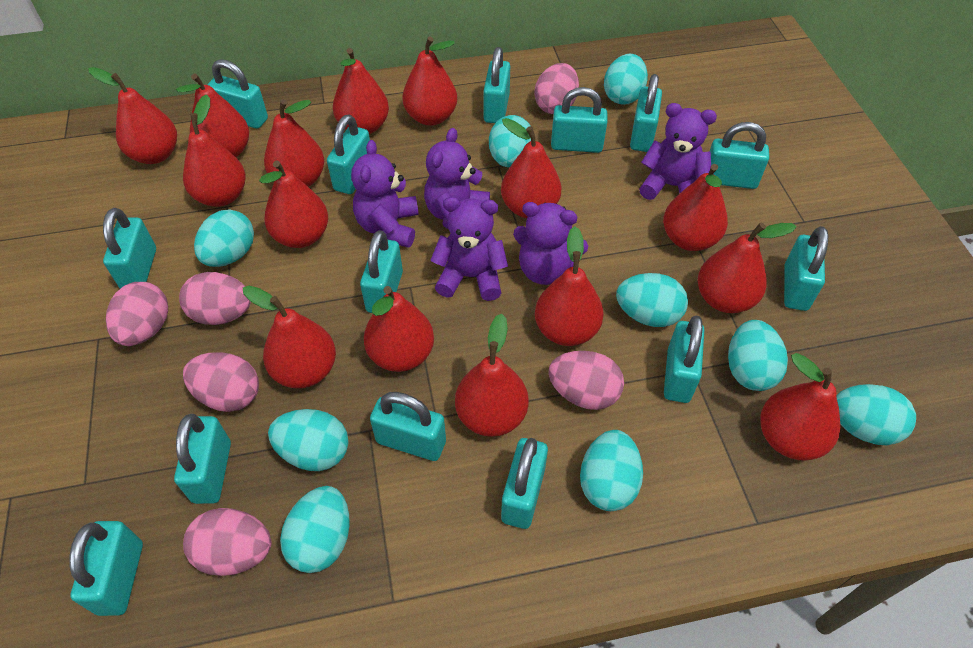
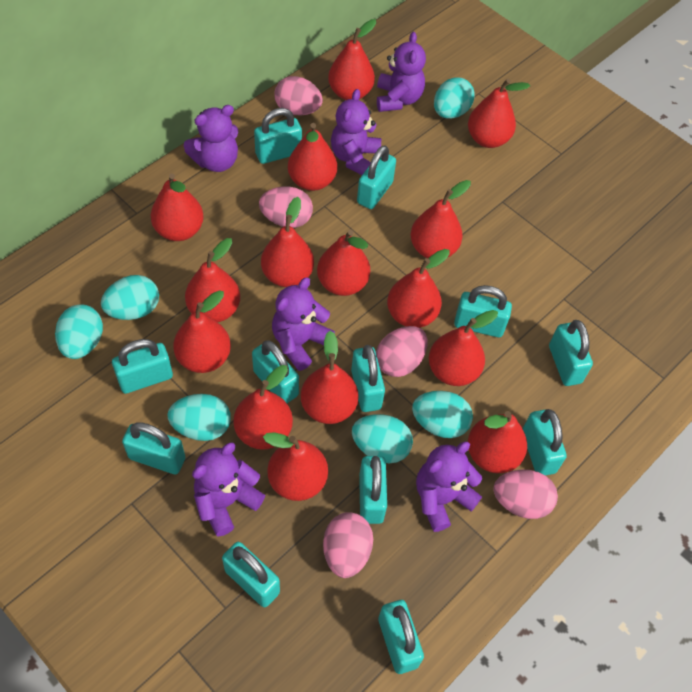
pink egg: 6 -> 5
purple teddy bear: 5 -> 6
turquoise egg: 9 -> 6
turquoise padlock: 14 -> 12

